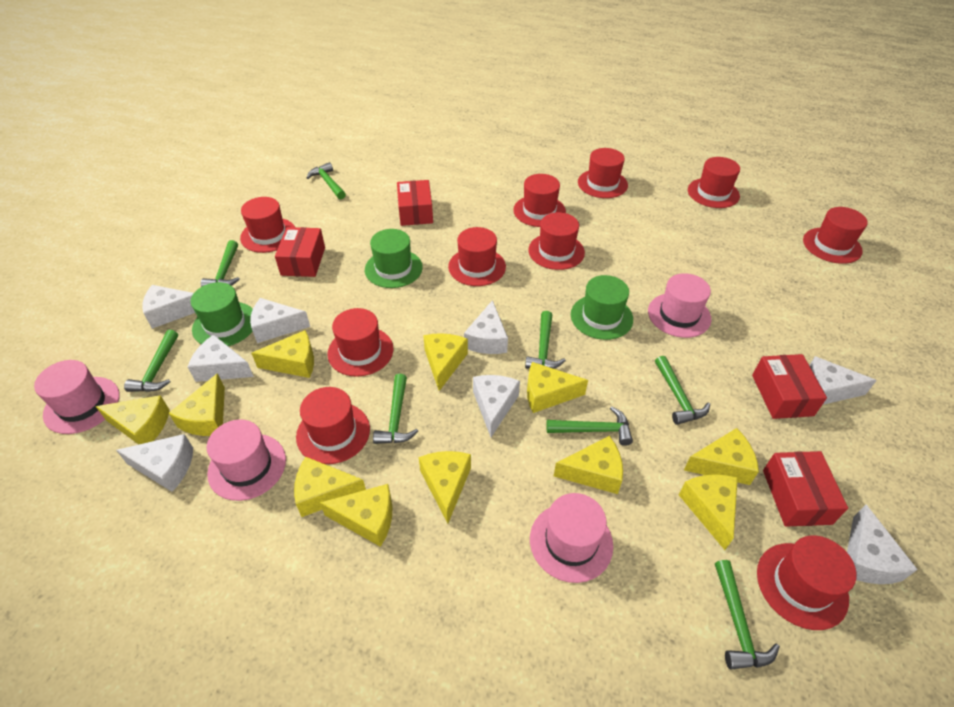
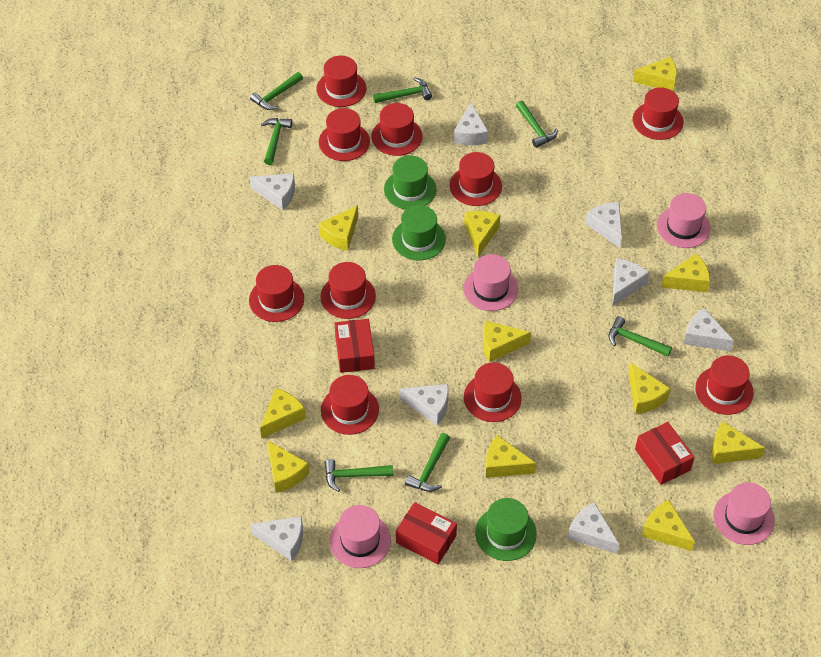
green hammer: 8 -> 7
red box: 4 -> 3

